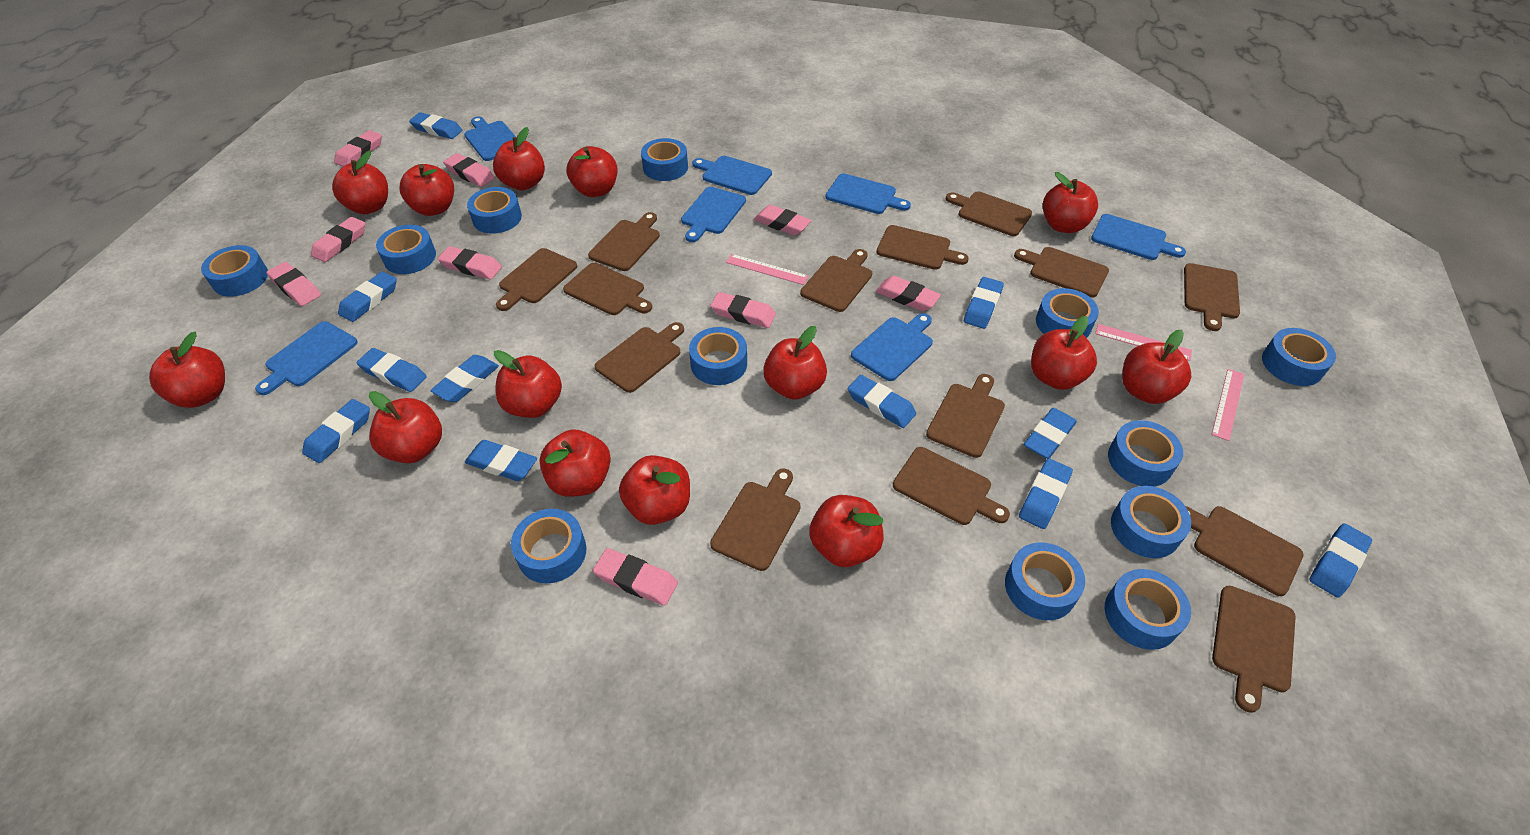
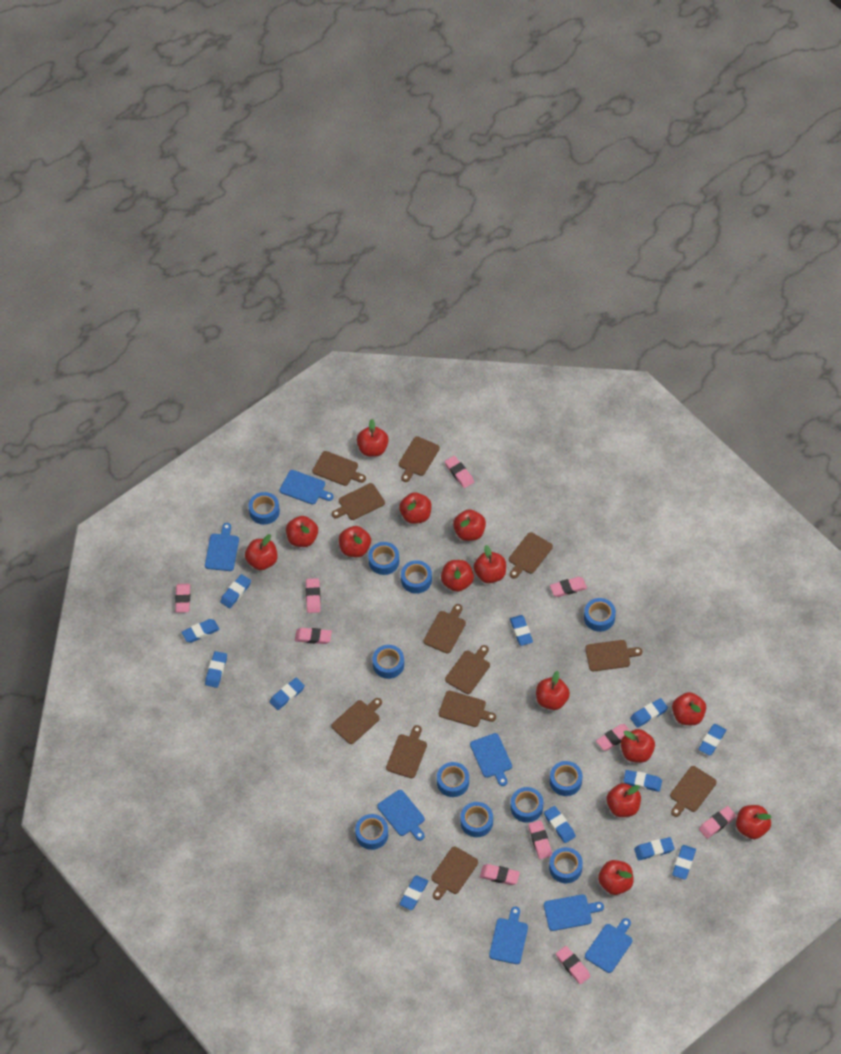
blue eraser: 11 -> 12
blue tape: 12 -> 11
brown cutting board: 14 -> 12
pink eraser: 9 -> 10
pink ruler: 3 -> 0

